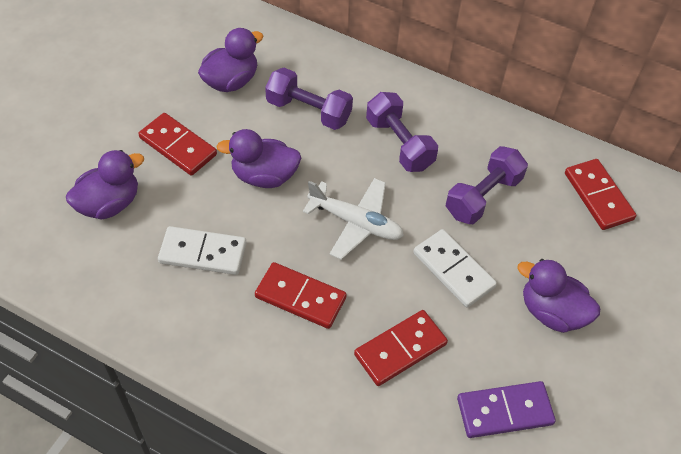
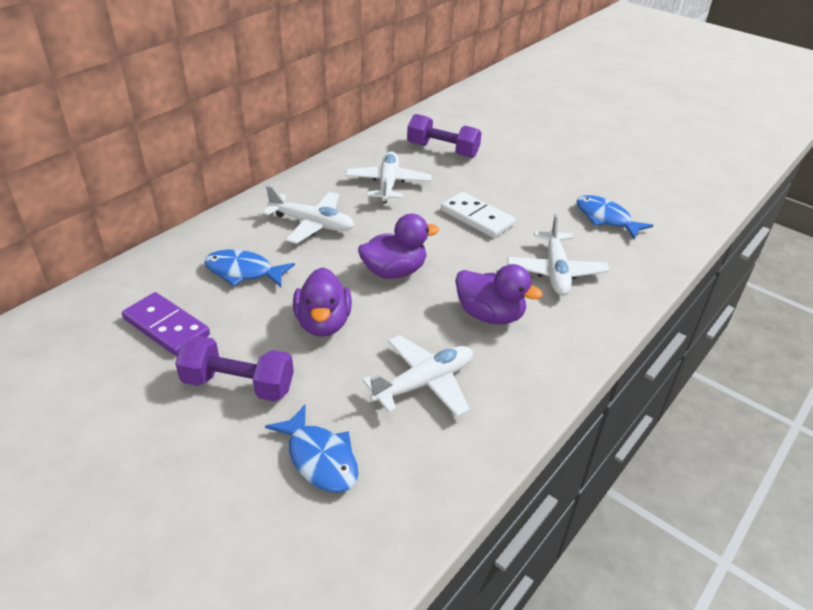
blue fish: 0 -> 3
purple duck: 4 -> 3
purple dumbbell: 3 -> 2
red domino: 4 -> 0
white domino: 2 -> 1
white plane: 1 -> 4

